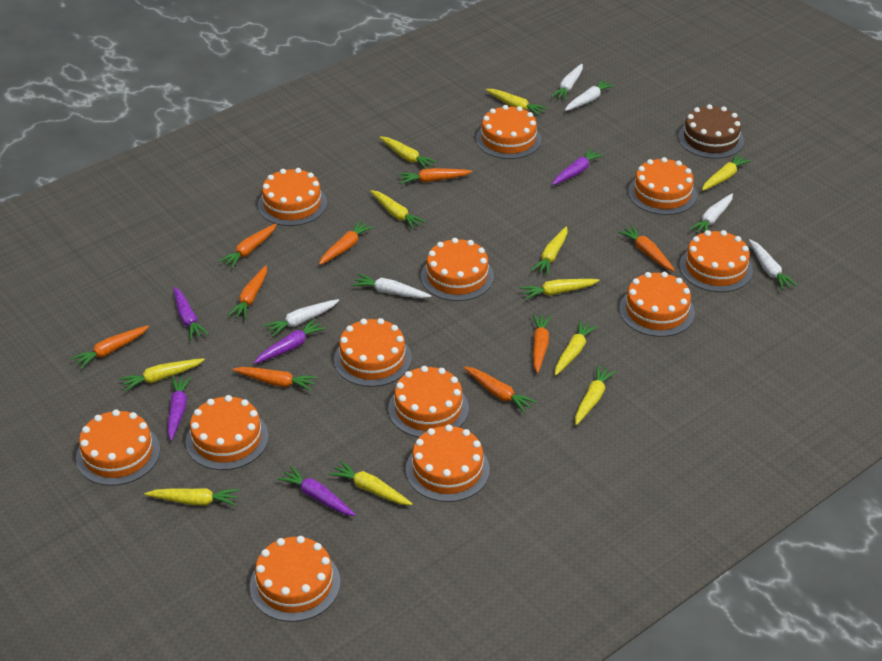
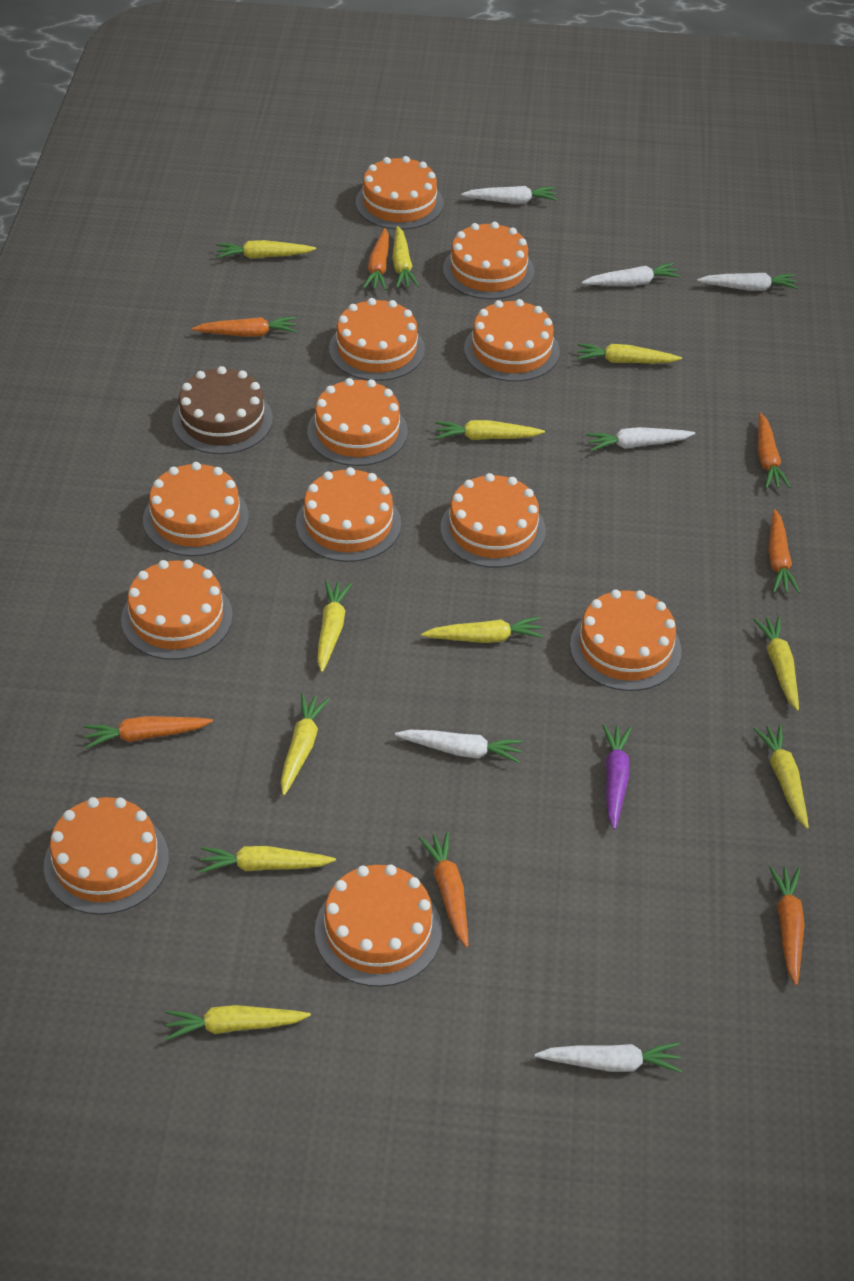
orange carrot: 9 -> 7
purple carrot: 5 -> 1

